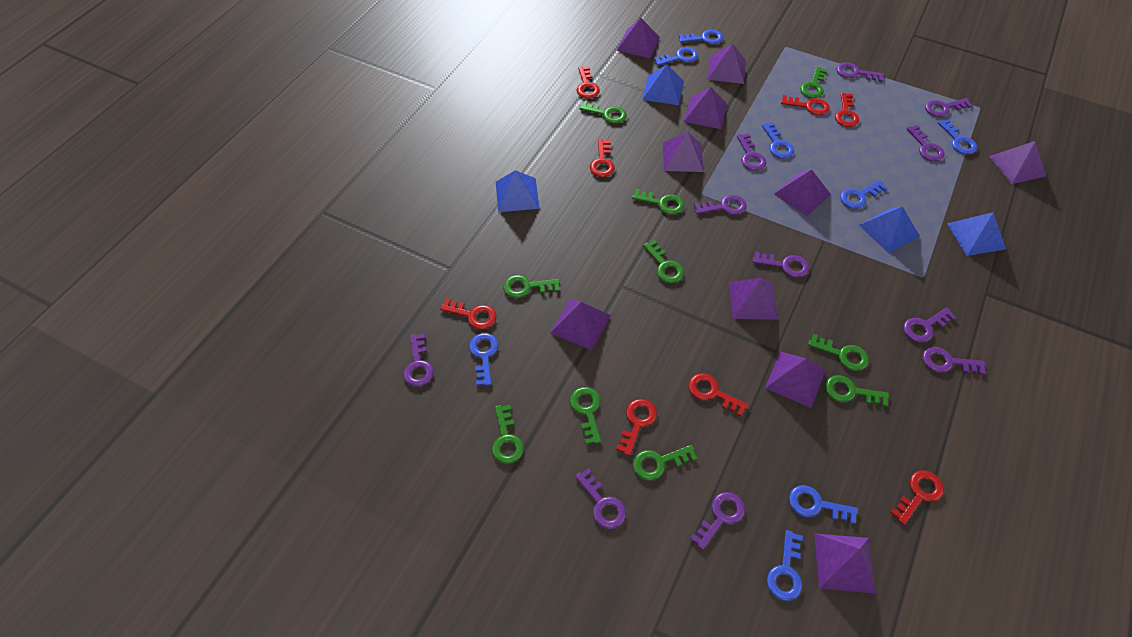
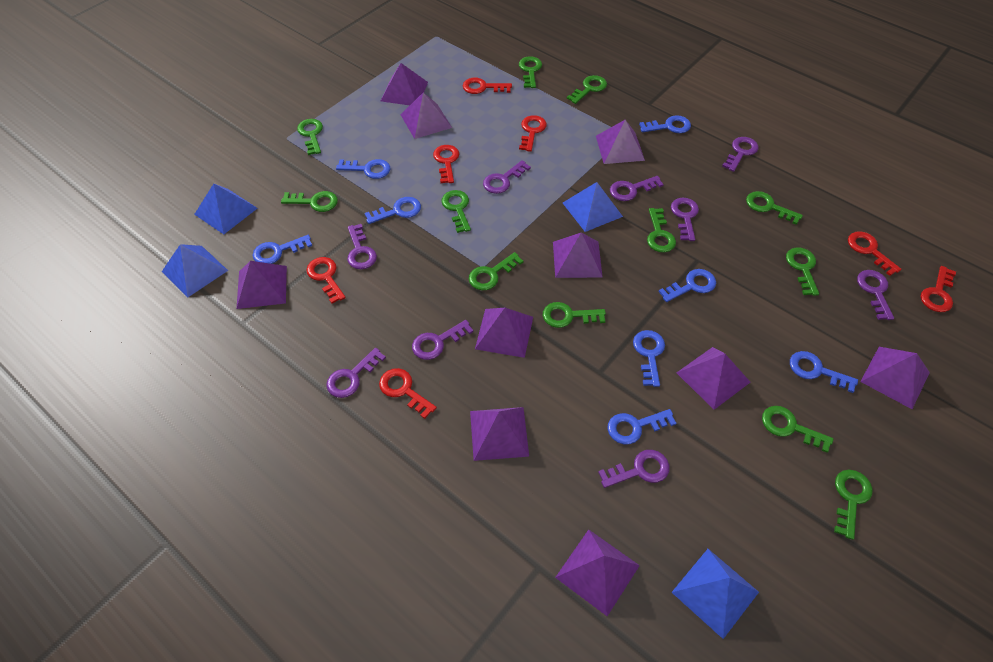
green key: 10 -> 12
purple key: 11 -> 9
red key: 8 -> 7

